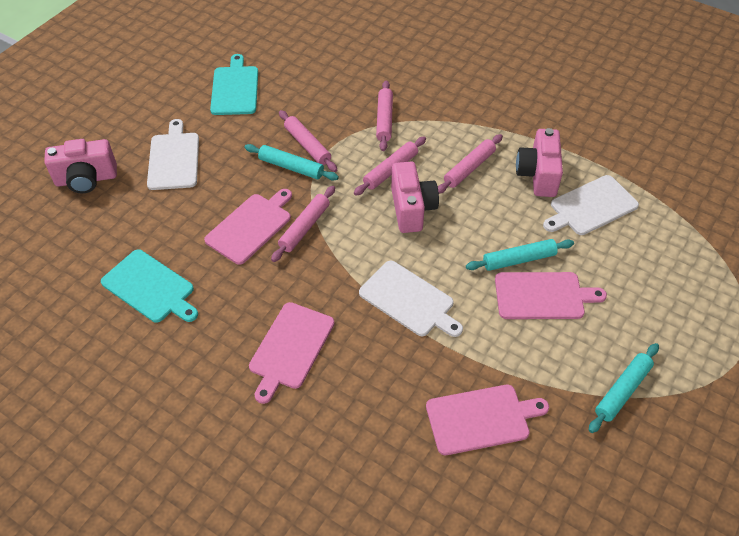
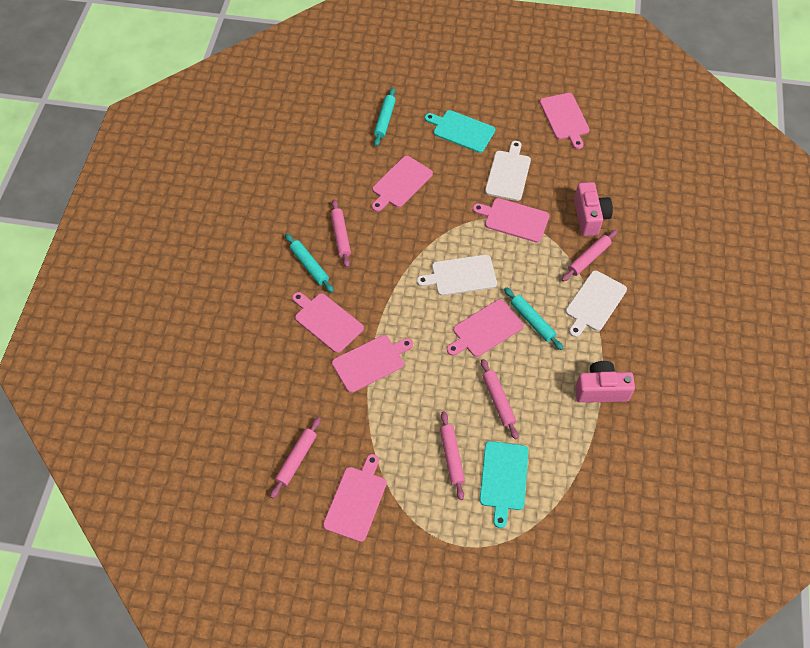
pink camera: 3 -> 2
pink cutting board: 4 -> 7

